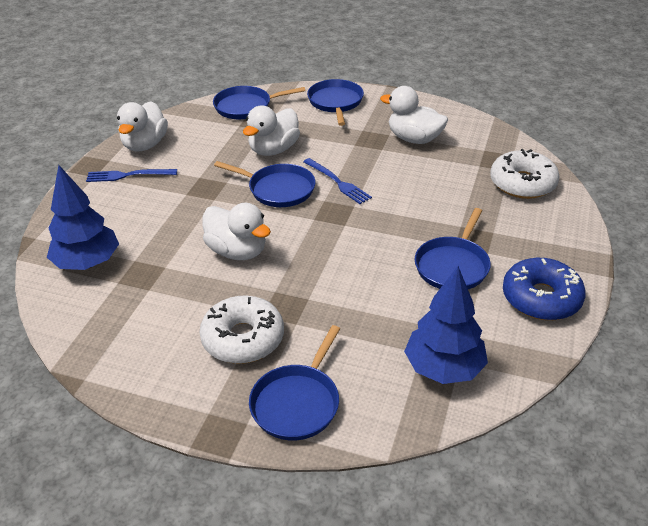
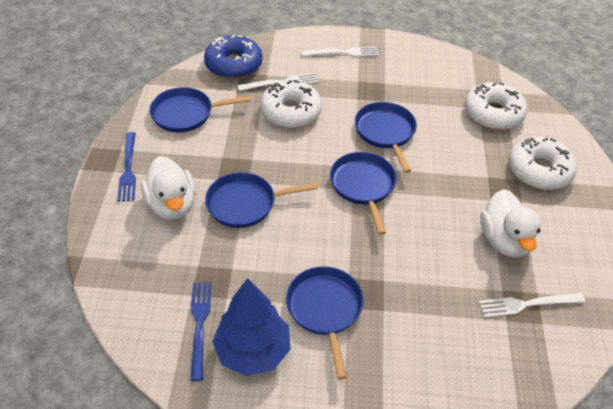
blue tree: 2 -> 1
white donut: 2 -> 3
white duck: 4 -> 2
white fork: 0 -> 3

